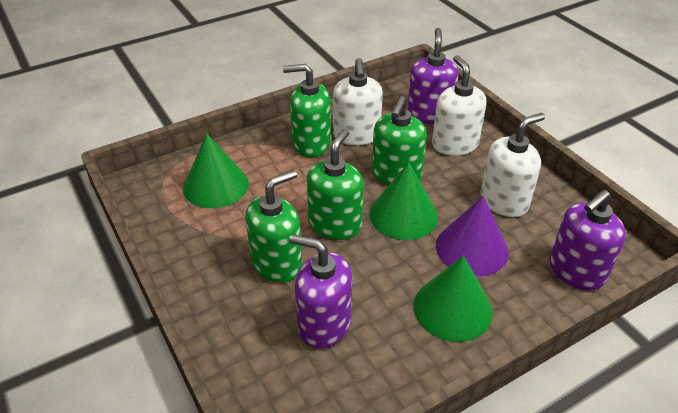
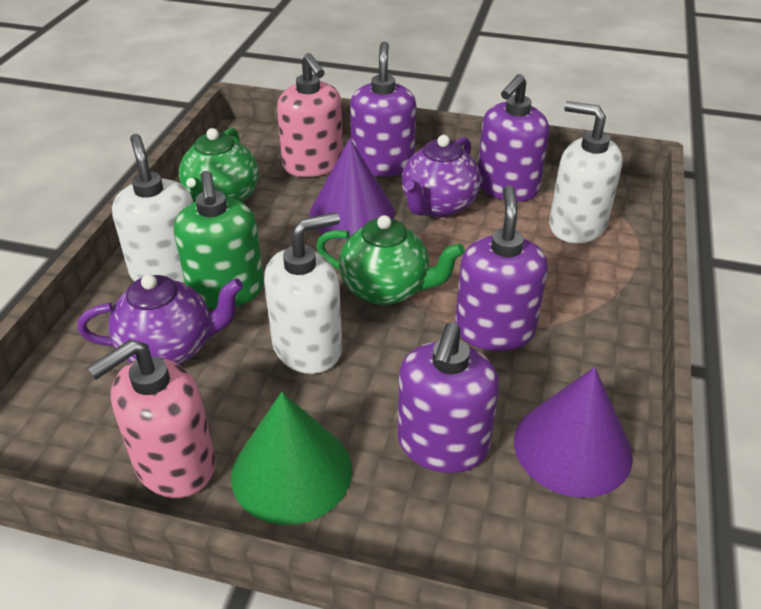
green cone: 3 -> 1
green soap dispenser: 4 -> 1
green teapot: 0 -> 2
pink soap dispenser: 0 -> 2
purple cone: 1 -> 2
purple soap dispenser: 3 -> 4
purple teapot: 0 -> 2

